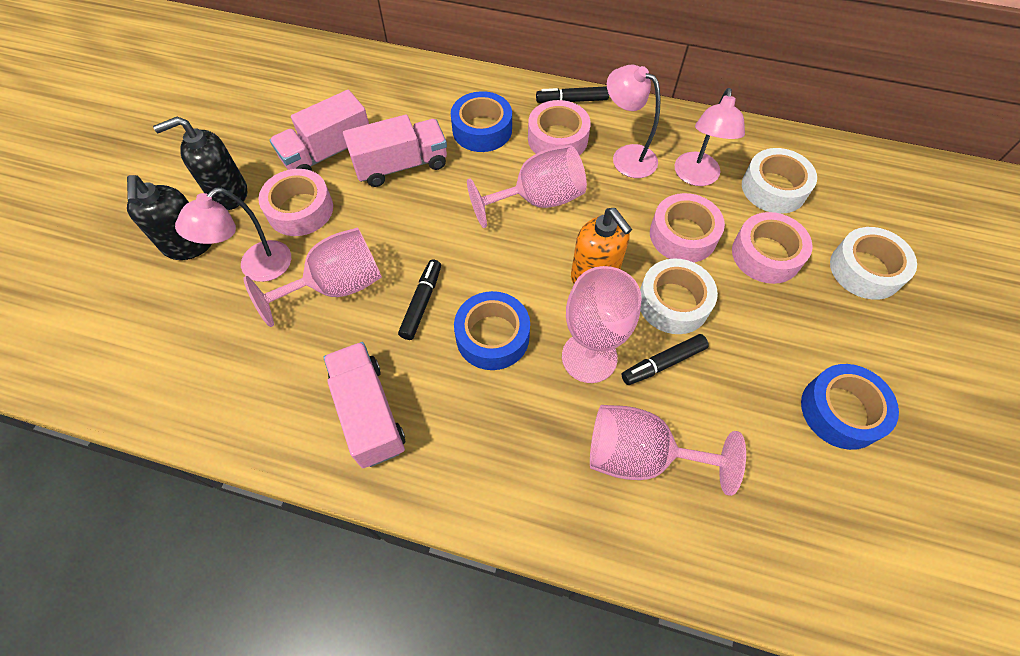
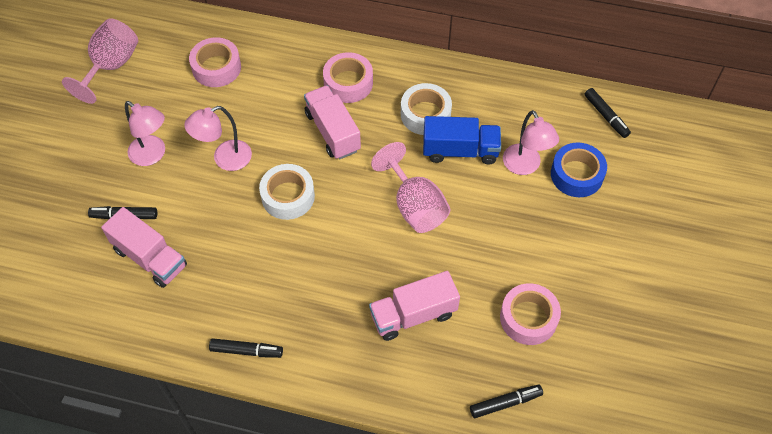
black marker: 3 -> 4
black soap dispenser: 2 -> 0
blue tape: 3 -> 1
blue truck: 0 -> 1
orange soap dispenser: 1 -> 0
pink goblet: 4 -> 2
pink tape: 4 -> 3
white tape: 3 -> 2

